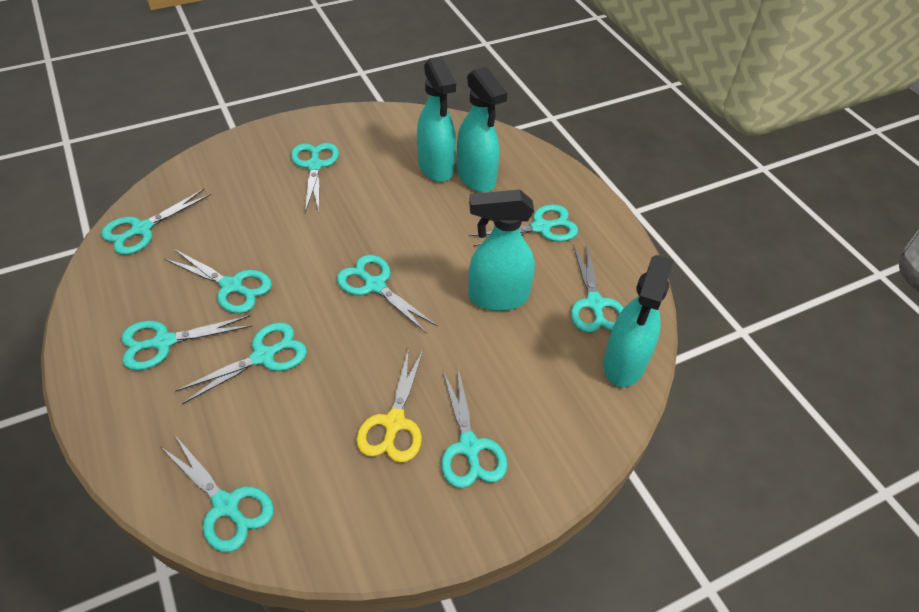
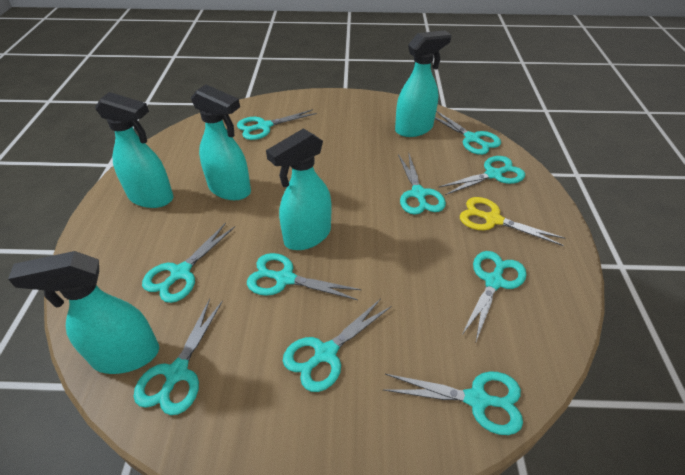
turquoise spray bottle: 4 -> 5

